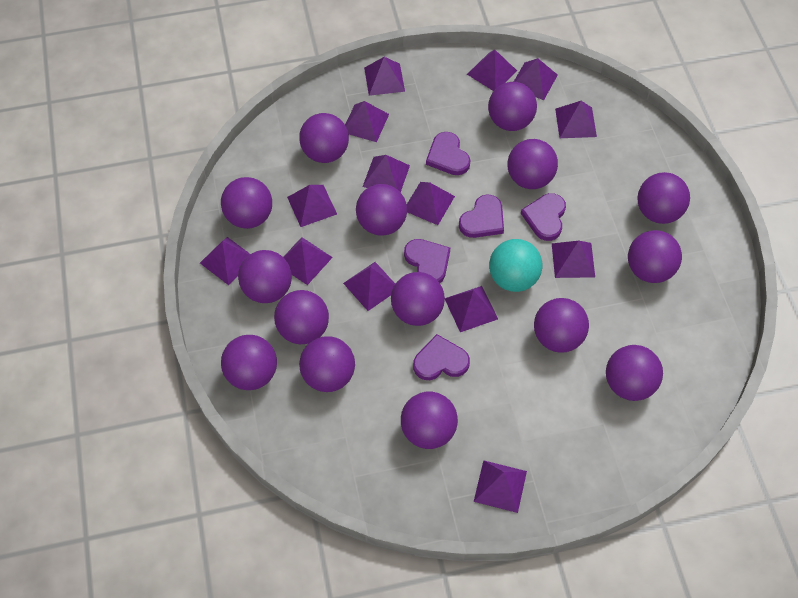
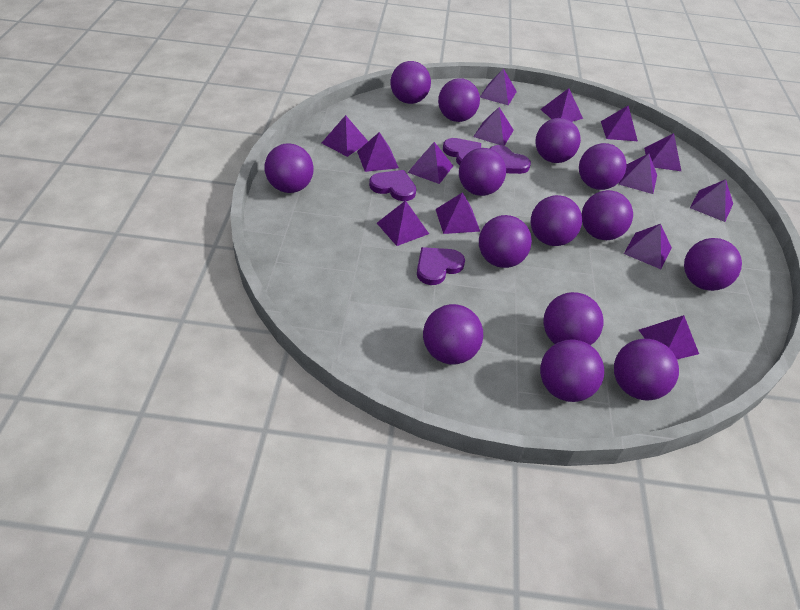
purple ball: 15 -> 14
purple heart: 5 -> 4
turquoise ball: 1 -> 0

